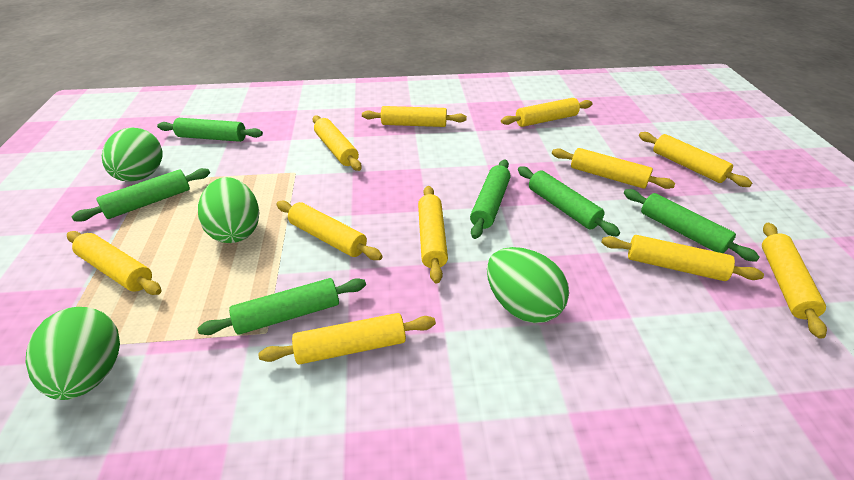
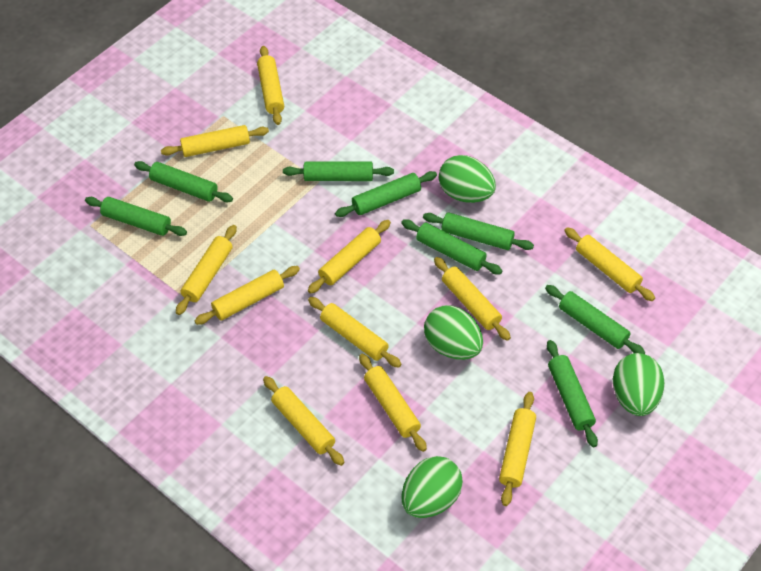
green rolling pin: 6 -> 8

